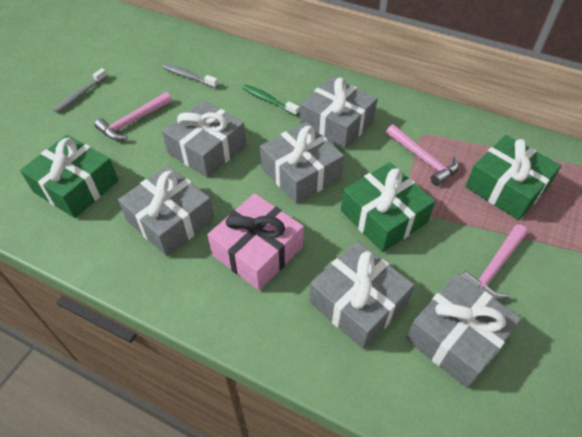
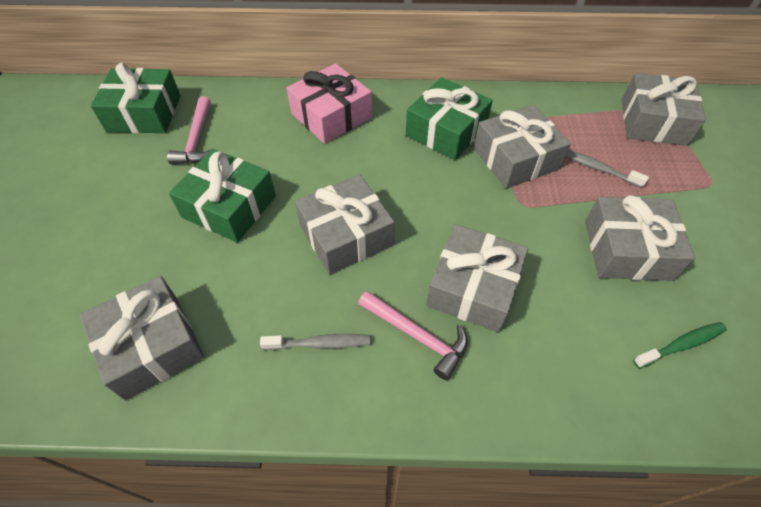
pink hammer: 3 -> 2

